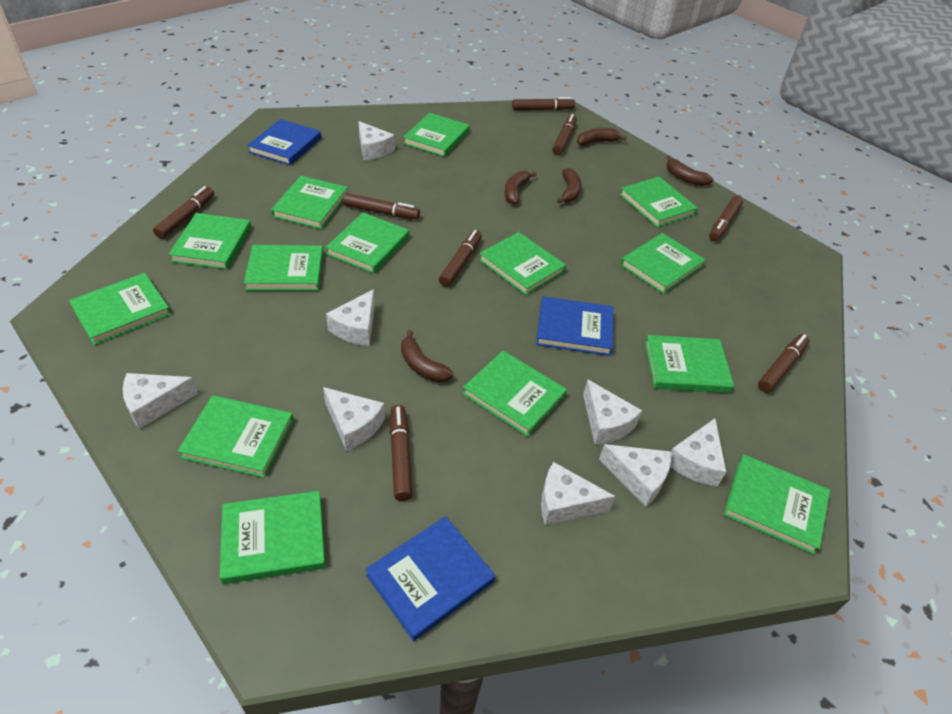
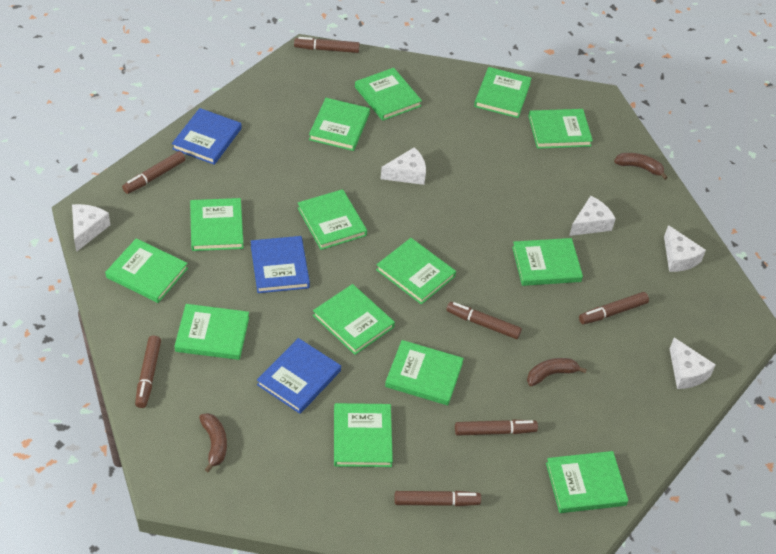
brown banana: 5 -> 3
brown marker: 8 -> 7
white cheese: 8 -> 5

